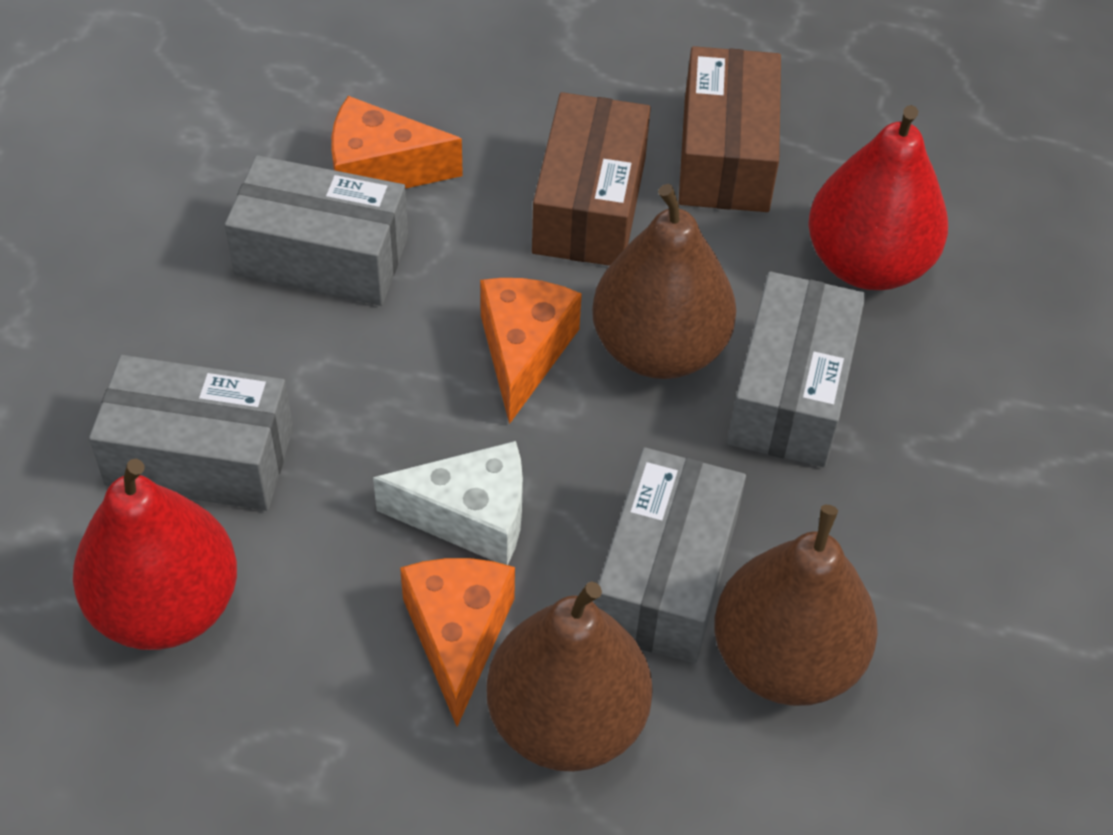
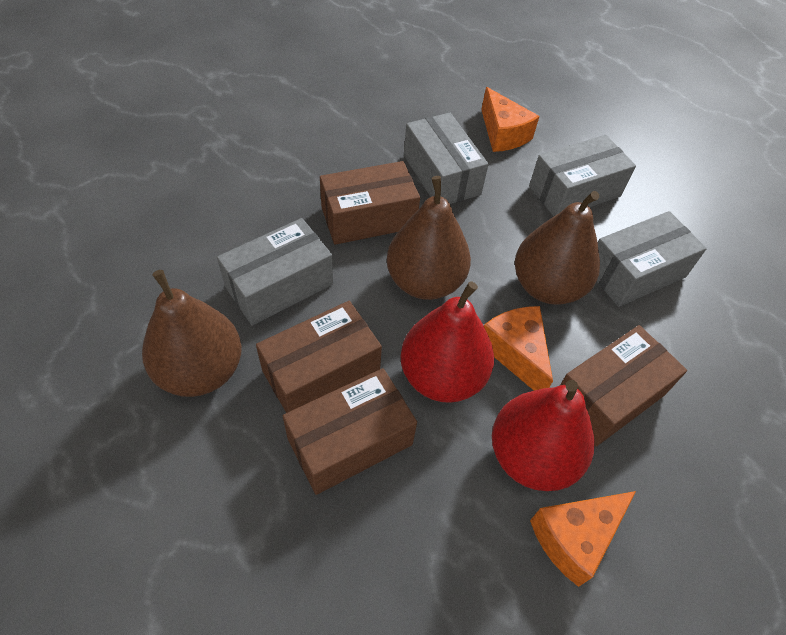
brown box: 2 -> 4
white cheese: 1 -> 0

